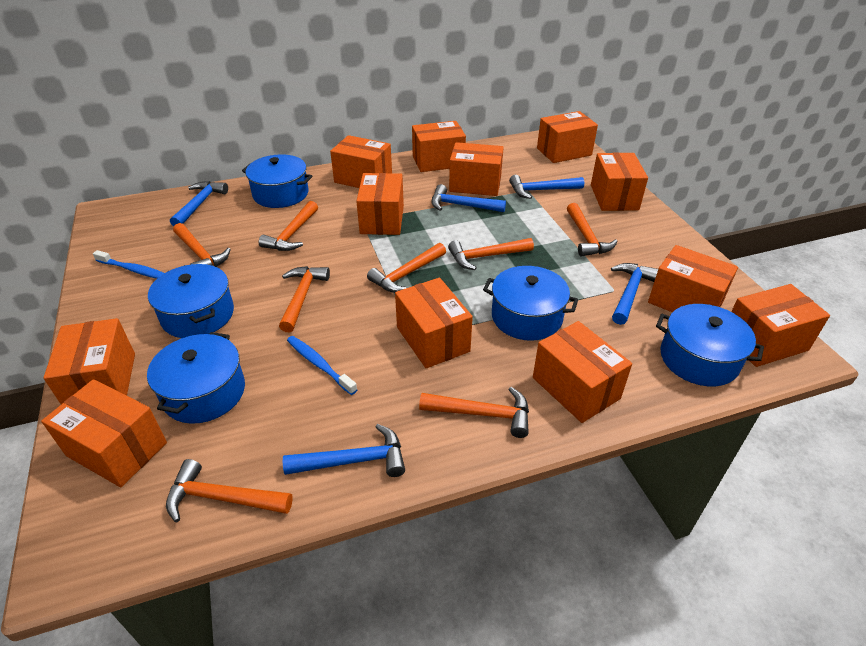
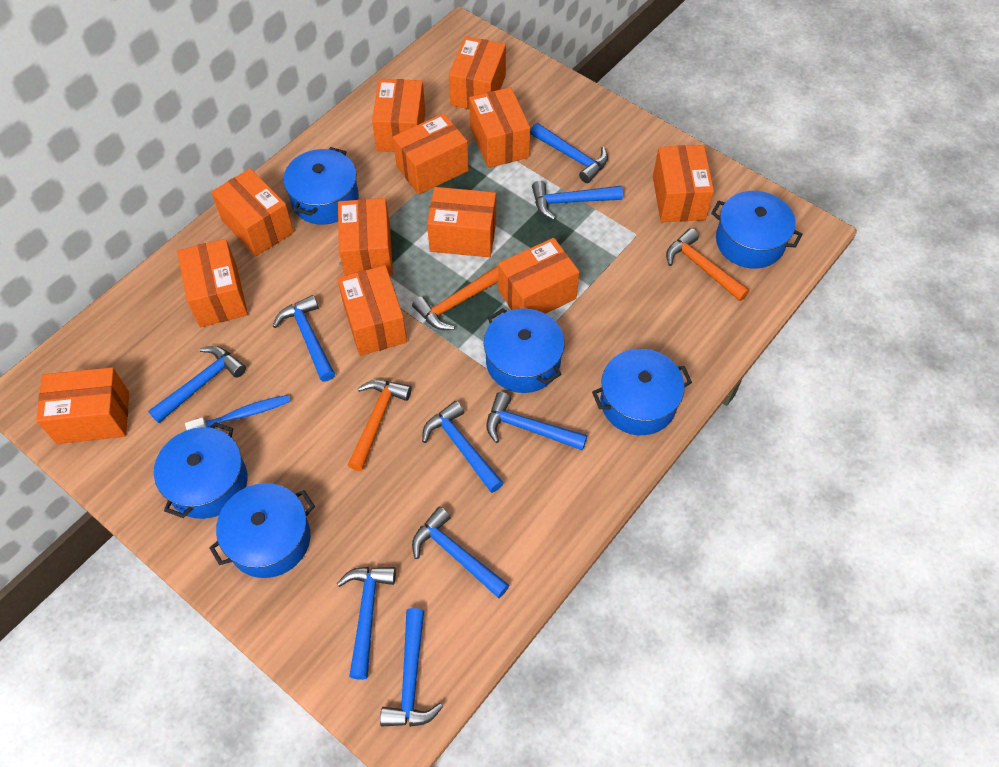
blue hammer: 5 -> 9
blue pot: 5 -> 6
blue toothbrush: 2 -> 1
orange hammer: 8 -> 3

